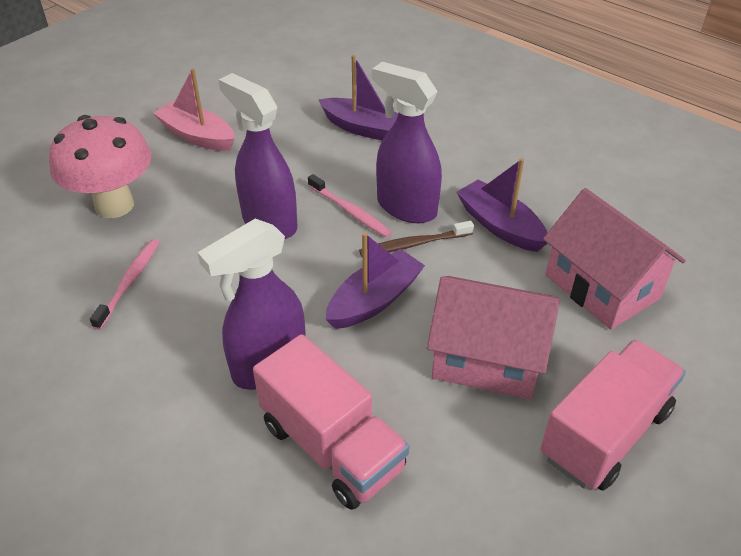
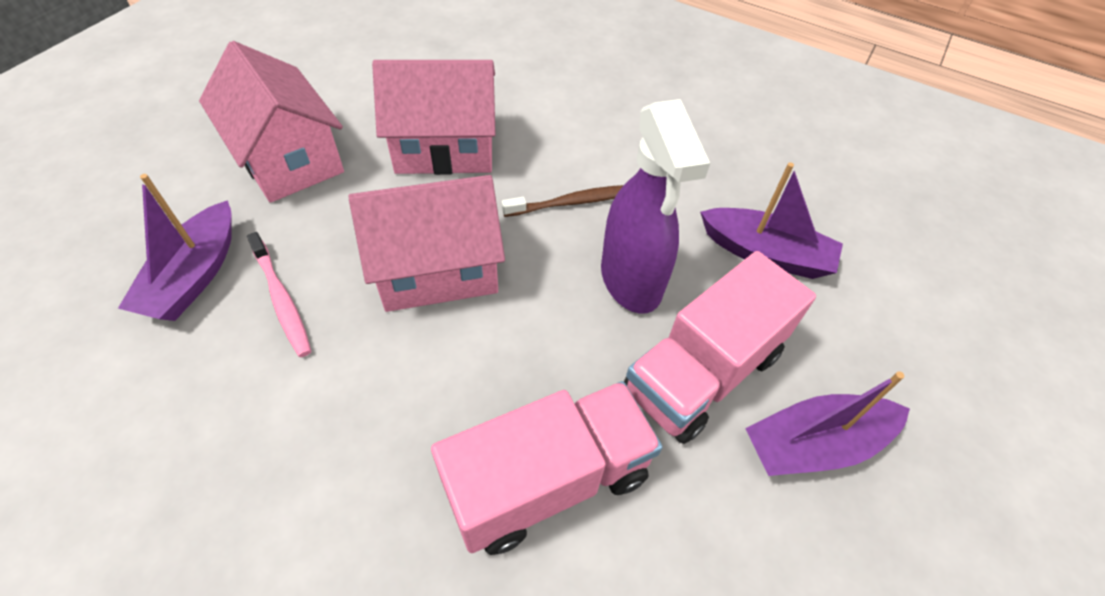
pink boat: 1 -> 0
pink house: 2 -> 3
pink mushroom: 1 -> 0
pink toothbrush: 2 -> 1
purple spray bottle: 3 -> 1

